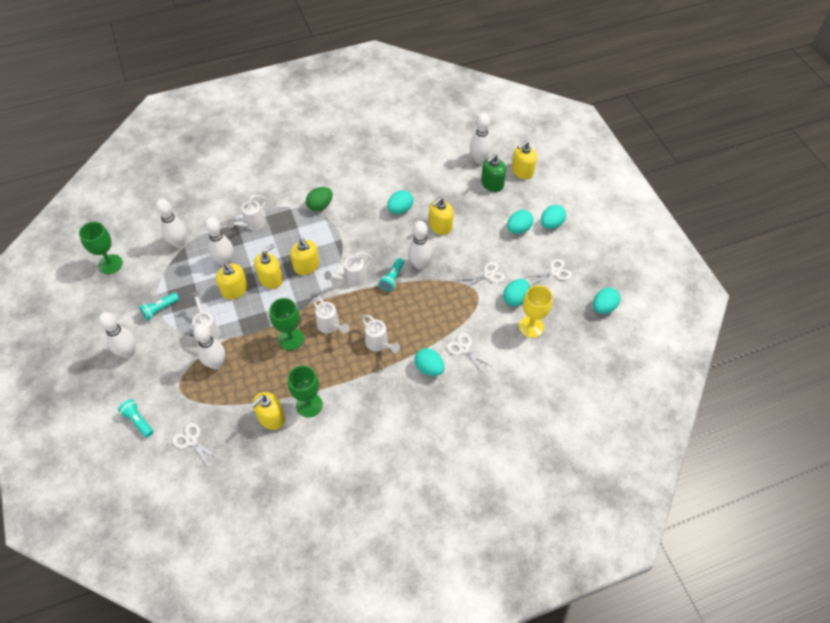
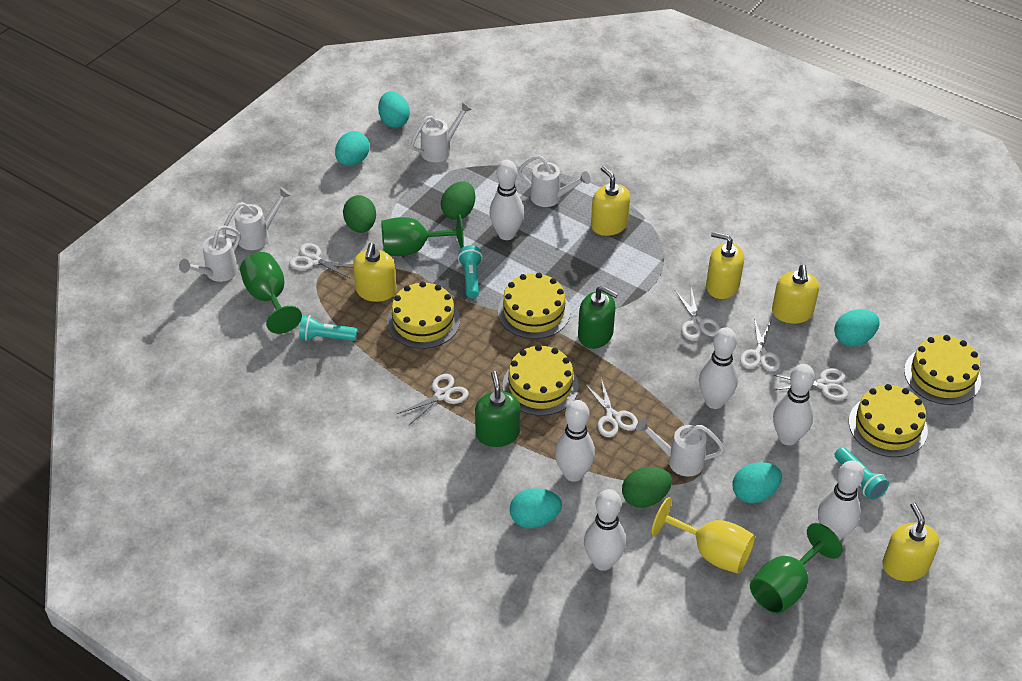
green egg: 1 -> 3
green soap dispenser: 1 -> 2
turquoise egg: 6 -> 5
white scissors: 4 -> 6
yellow cake: 0 -> 5
yellow soap dispenser: 6 -> 5

